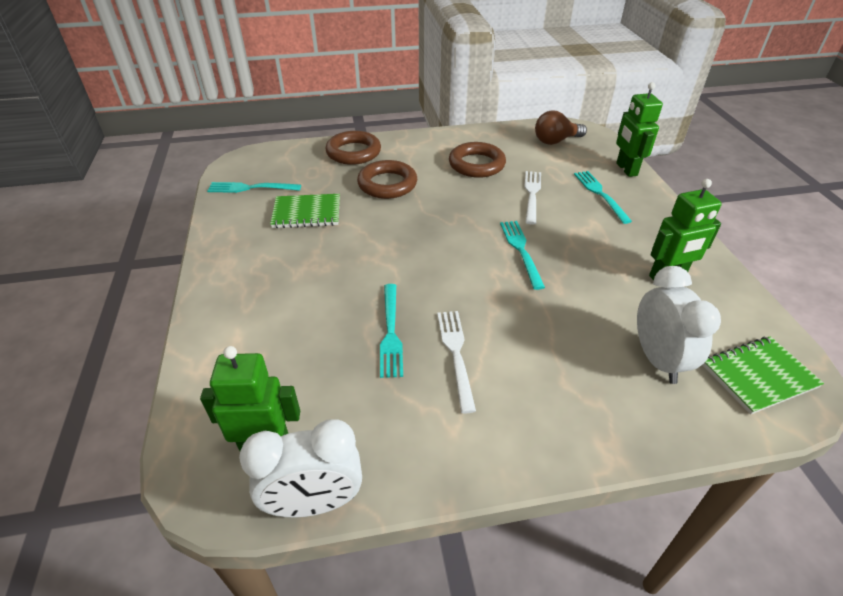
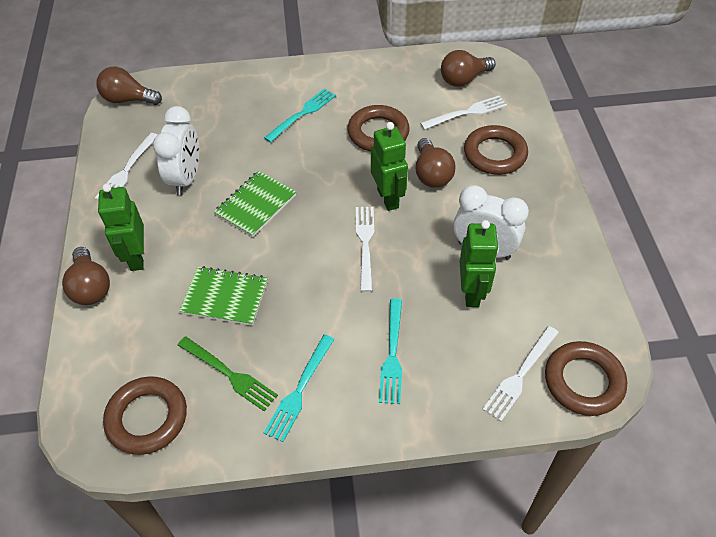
brown light bulb: 1 -> 4
brown ring: 3 -> 4
green fork: 0 -> 1
turquoise fork: 4 -> 3
white fork: 2 -> 4

